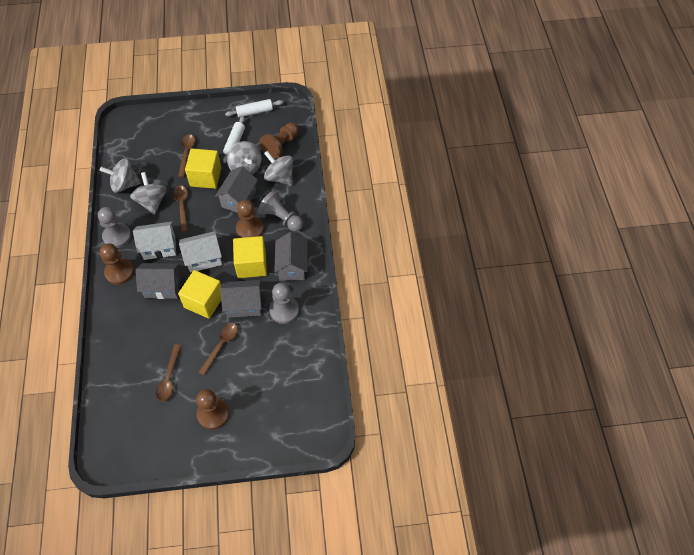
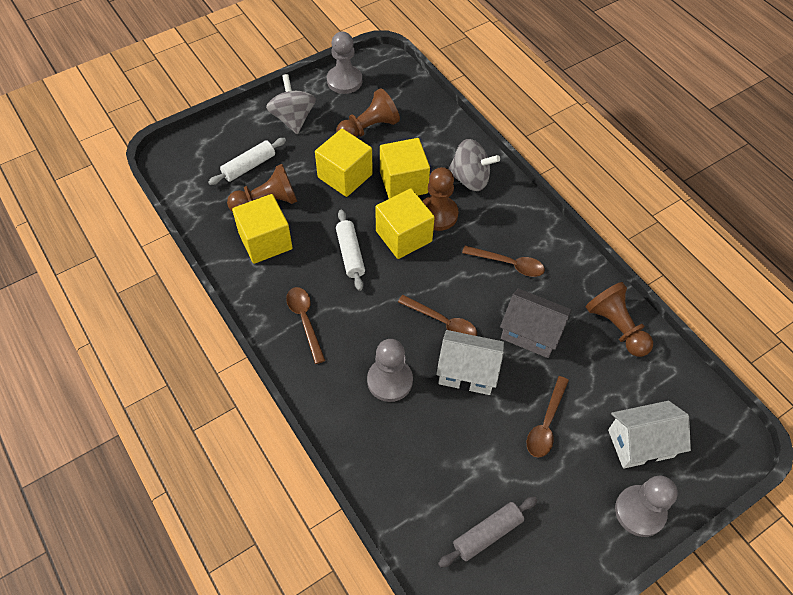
grey house: 4 -> 1
grey rolling pin: 0 -> 1
grey spinning top: 4 -> 2
yellow cube: 3 -> 4

